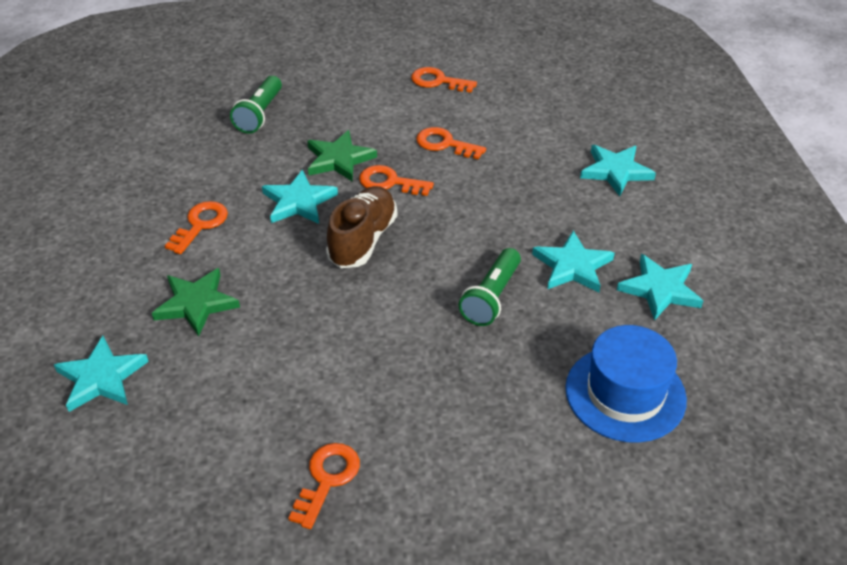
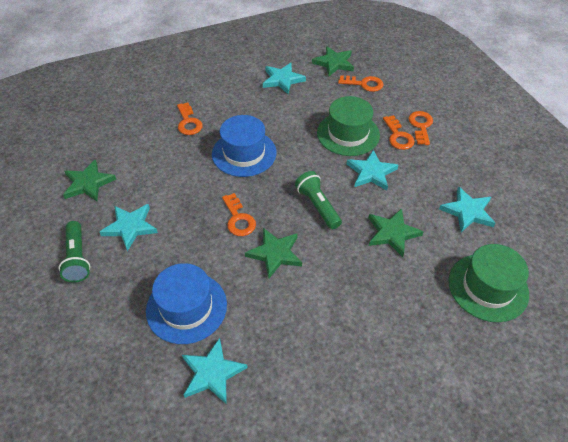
blue hat: 1 -> 2
brown shoe: 1 -> 0
green hat: 0 -> 2
green star: 2 -> 4

